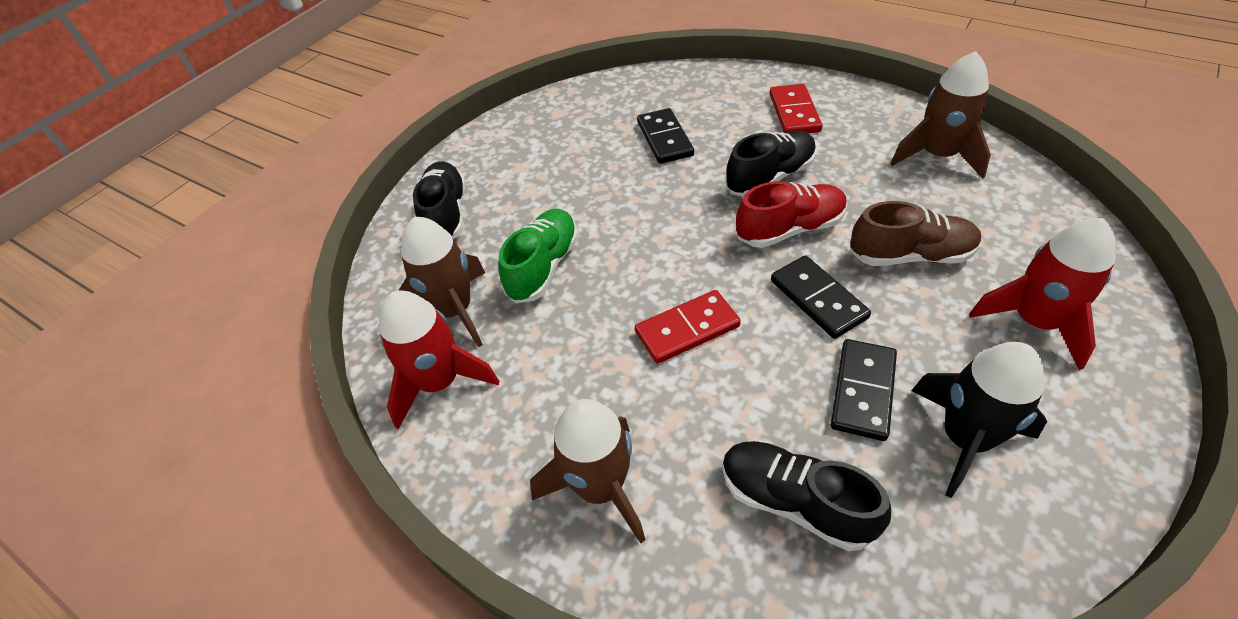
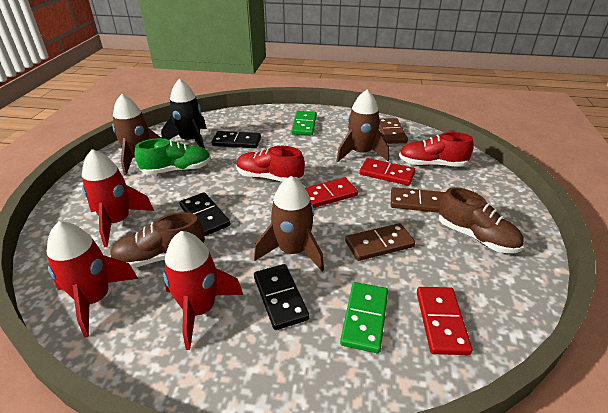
black shoe: 3 -> 0
brown domino: 0 -> 3
brown shoe: 1 -> 2
green domino: 0 -> 2
red domino: 2 -> 3
red rocket: 2 -> 3
red shoe: 1 -> 2

